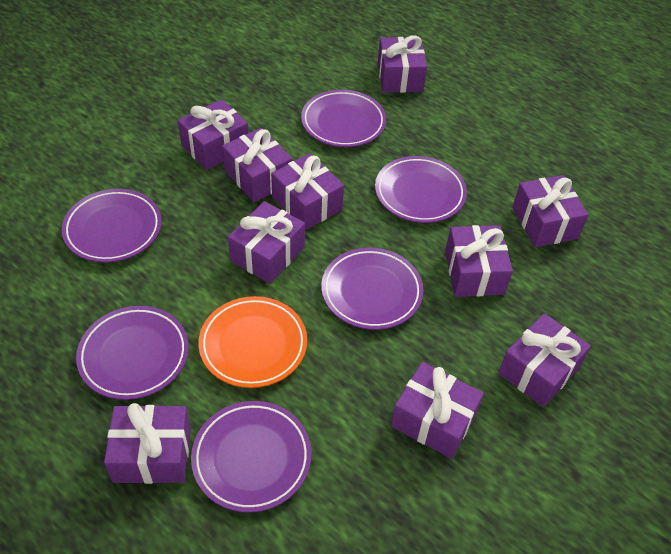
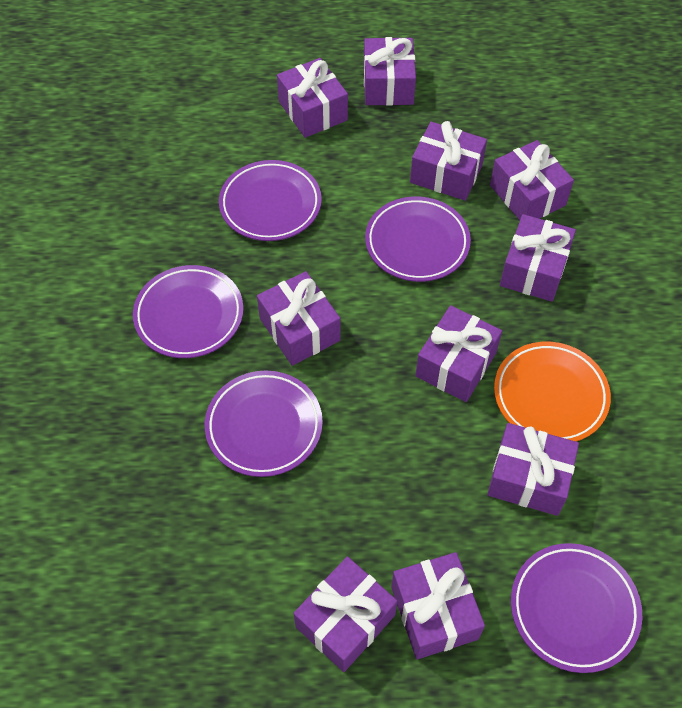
purple plate: 6 -> 5

